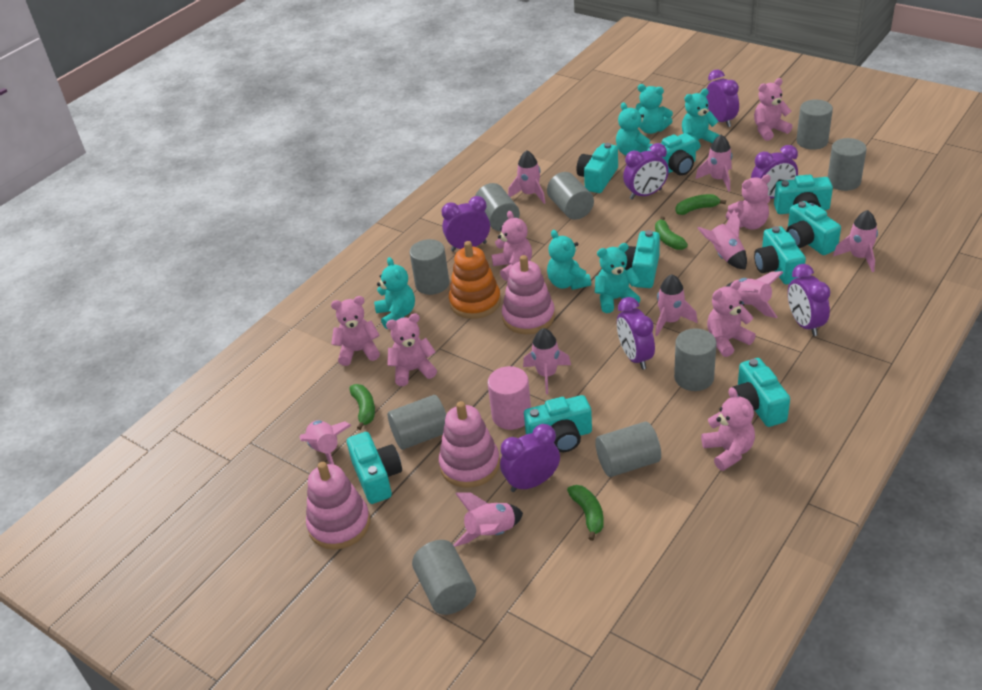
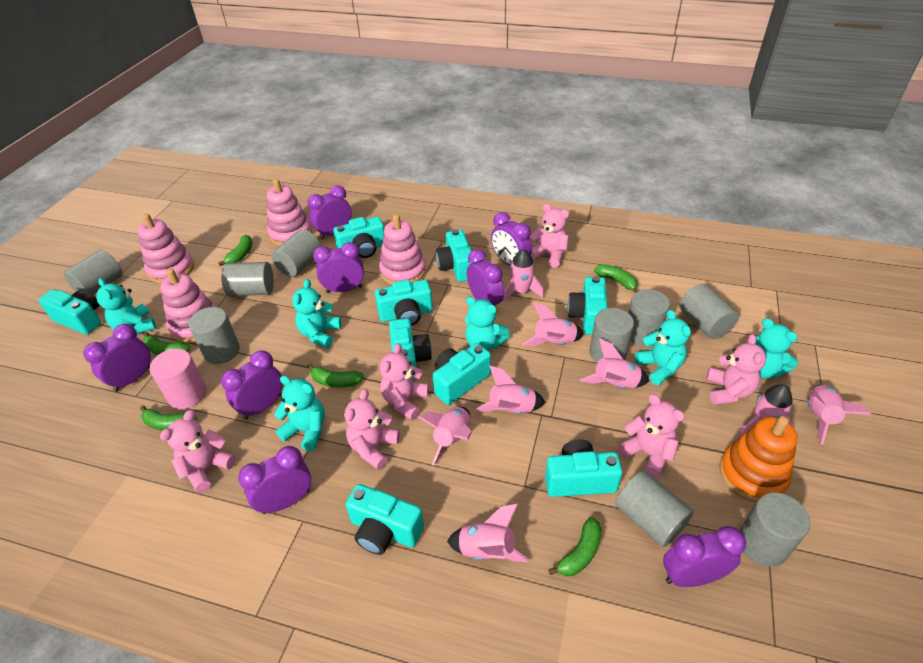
green banana: 4 -> 6
pink rocket: 9 -> 8
pink stacking toy: 3 -> 4
pink teddy bear: 7 -> 6
purple clock: 7 -> 8

